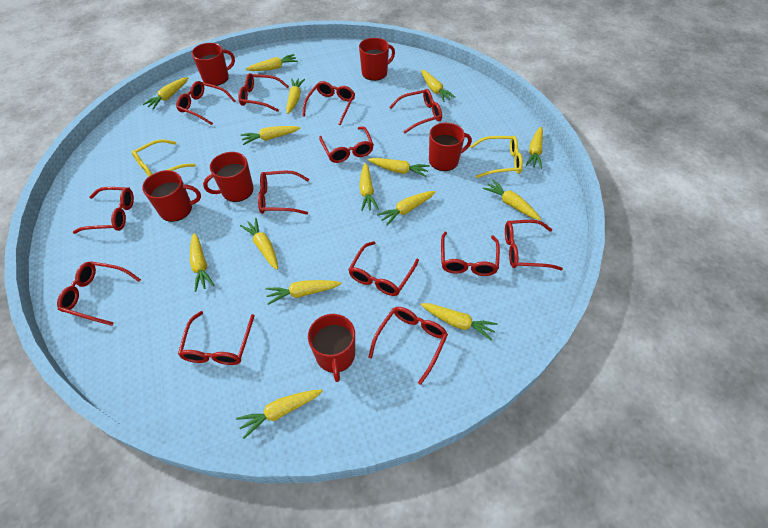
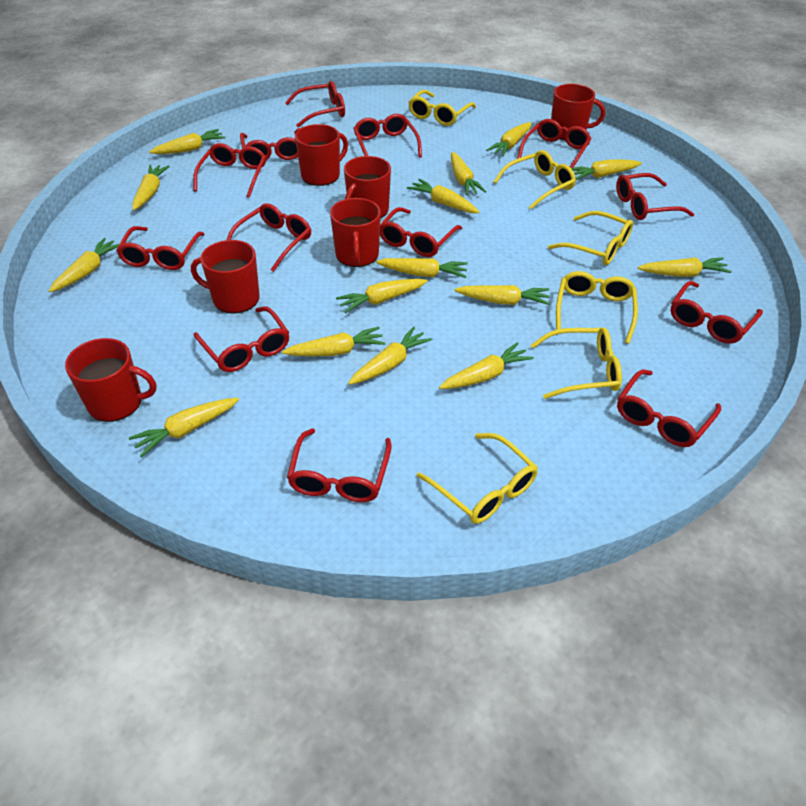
yellow glasses: 2 -> 6

